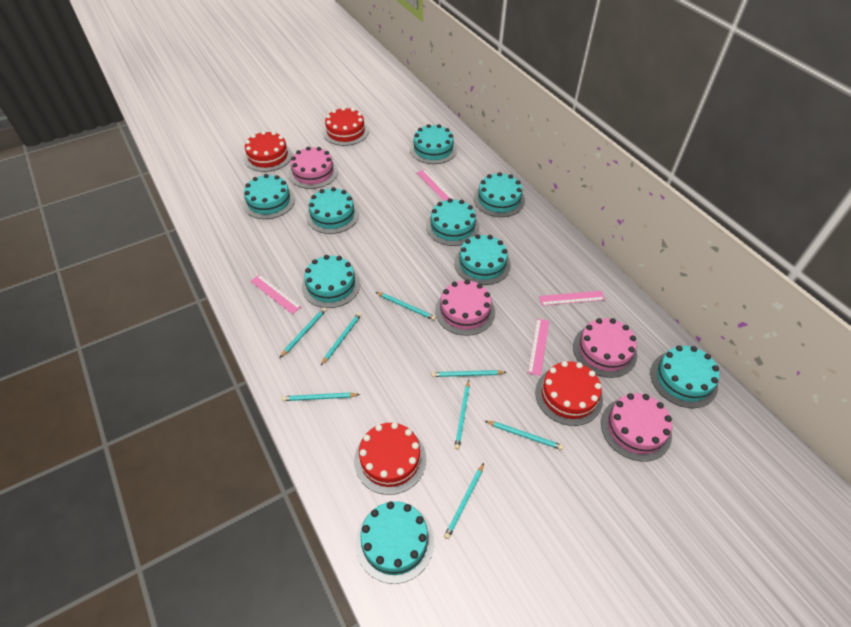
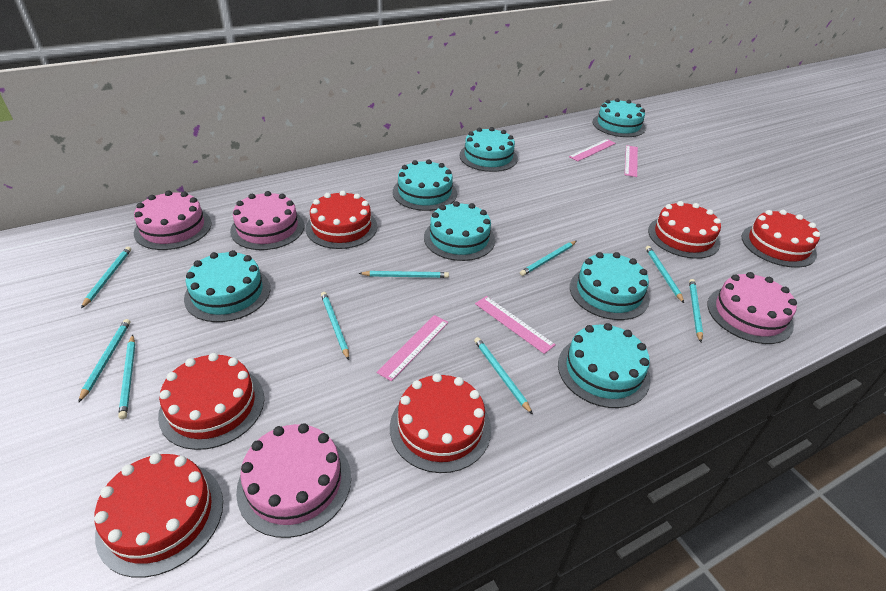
red cake: 4 -> 6
turquoise cake: 9 -> 7
turquoise pencil: 8 -> 9

